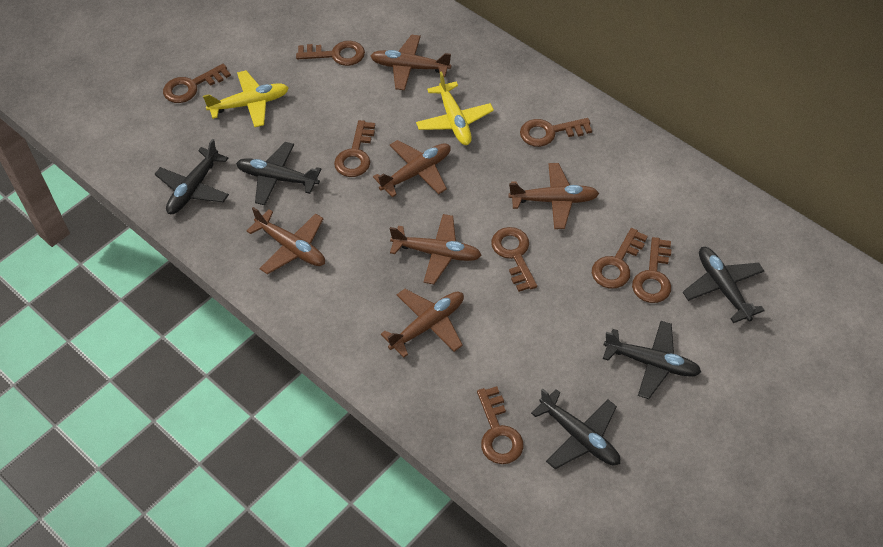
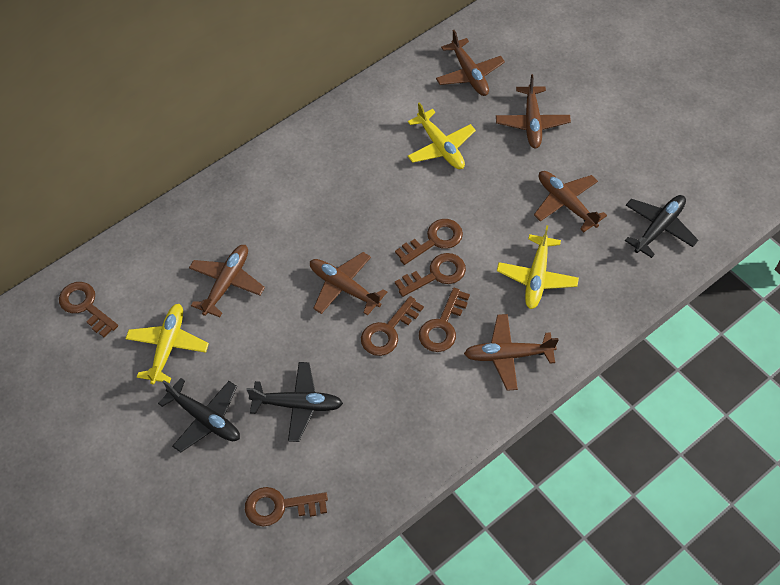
black plane: 5 -> 3
brown key: 8 -> 6
yellow plane: 2 -> 3

